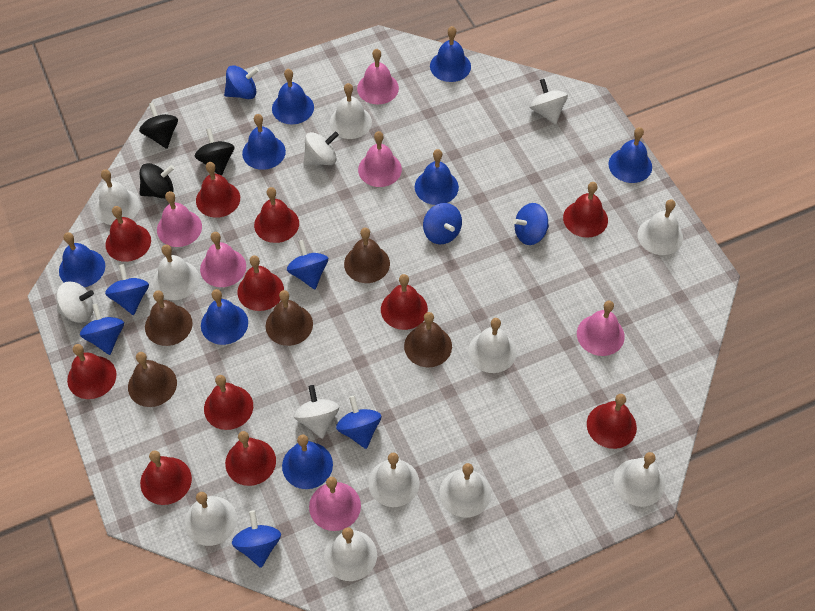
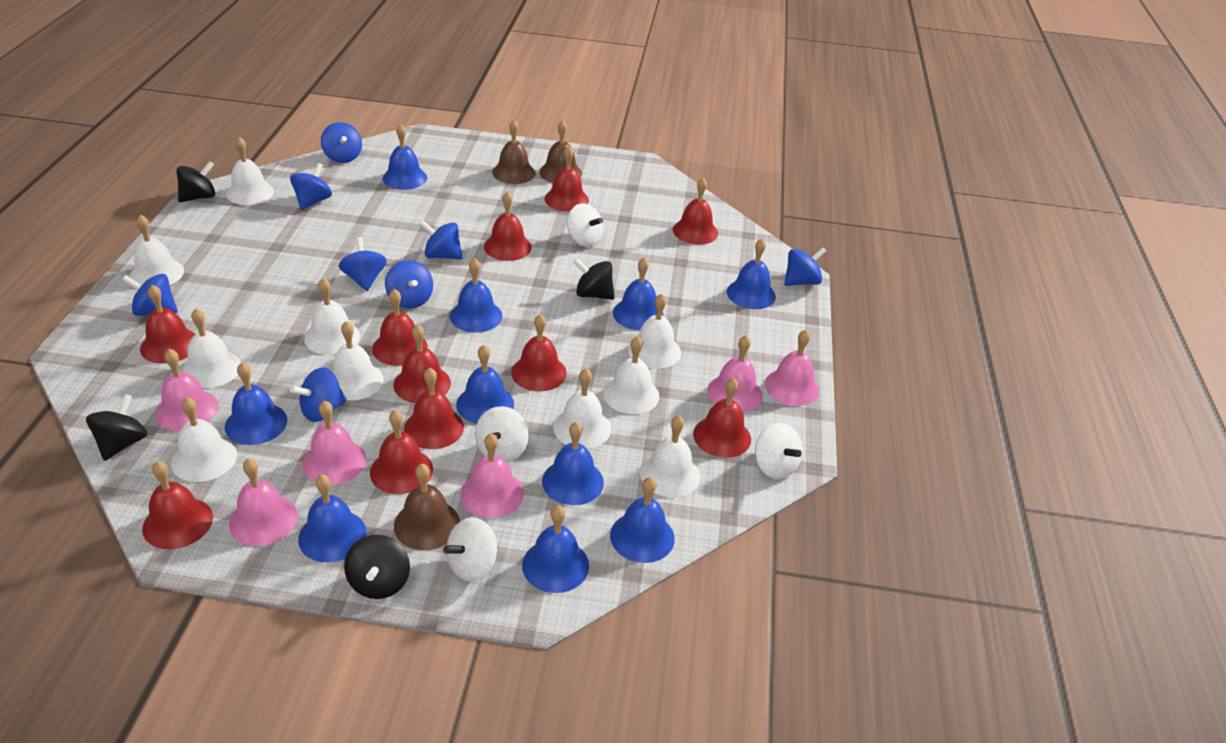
black spinning top: 3 -> 4
blue bell: 8 -> 10
brown bell: 5 -> 3

